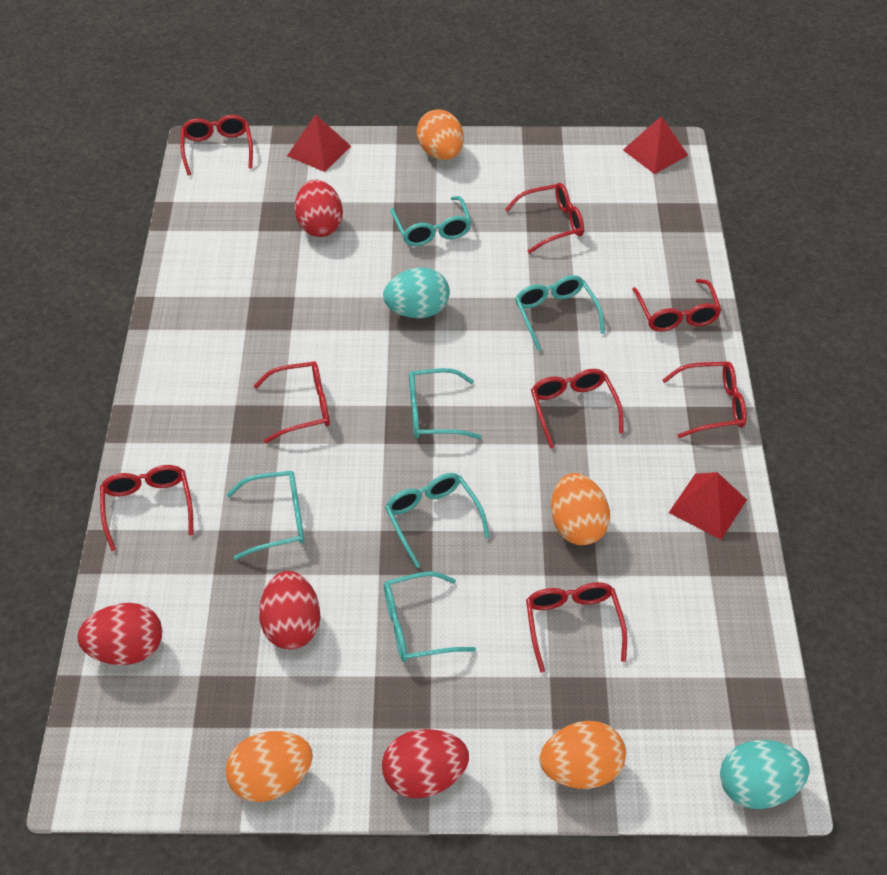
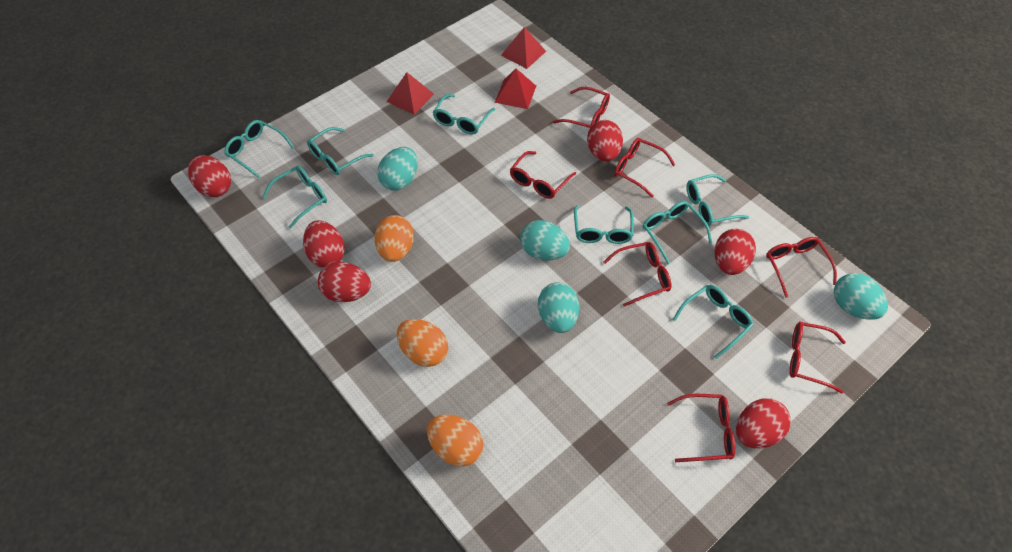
orange egg: 4 -> 3
red egg: 4 -> 6
red glasses: 8 -> 7
turquoise egg: 2 -> 4
turquoise glasses: 6 -> 8

